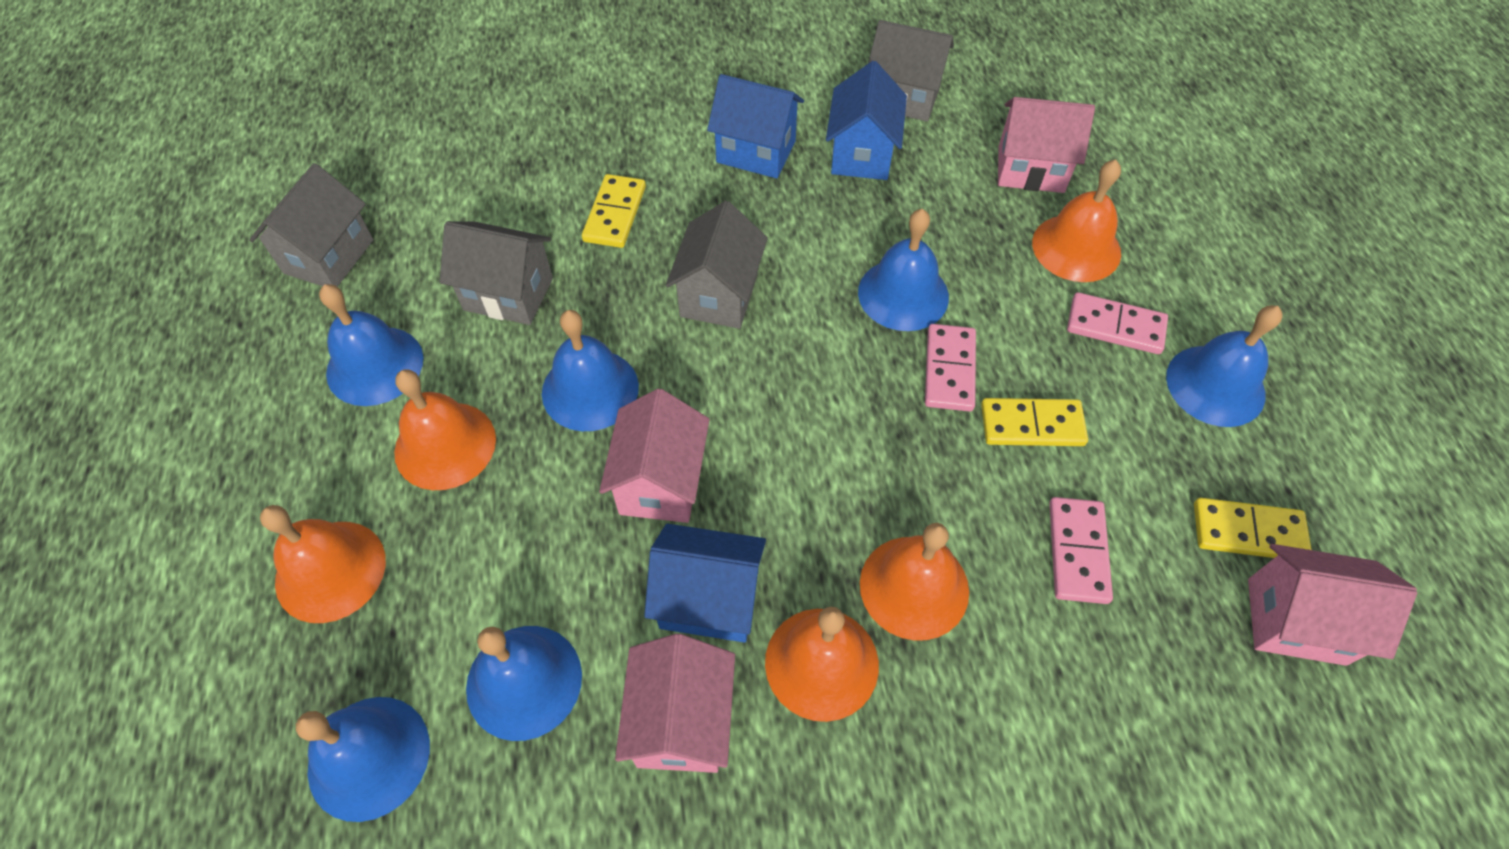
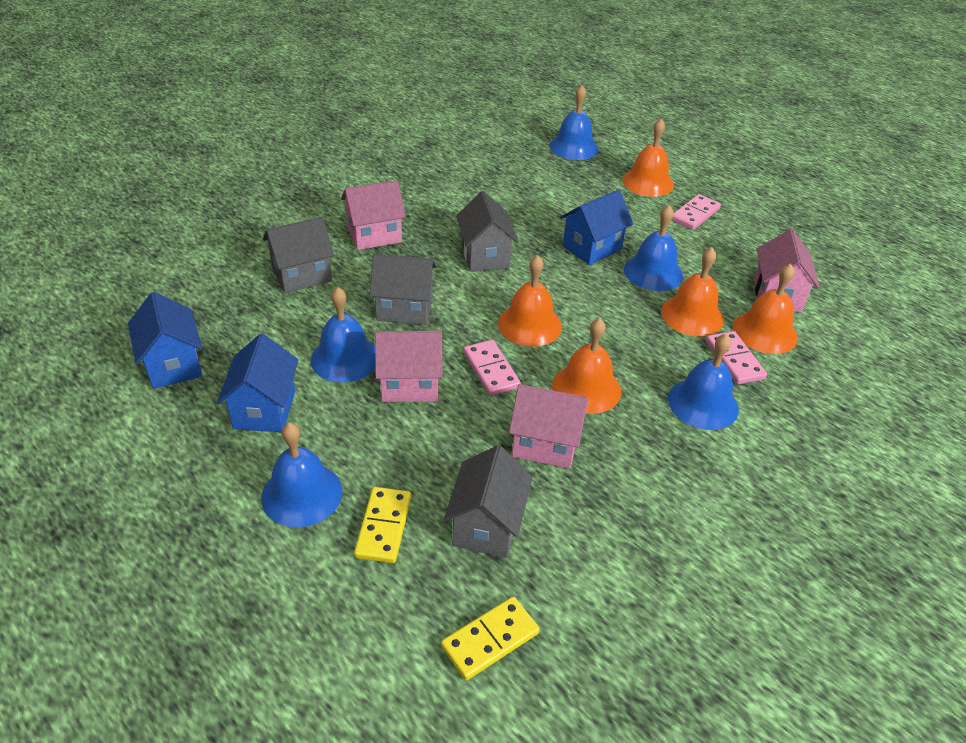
blue bell: 6 -> 5
yellow domino: 3 -> 2

